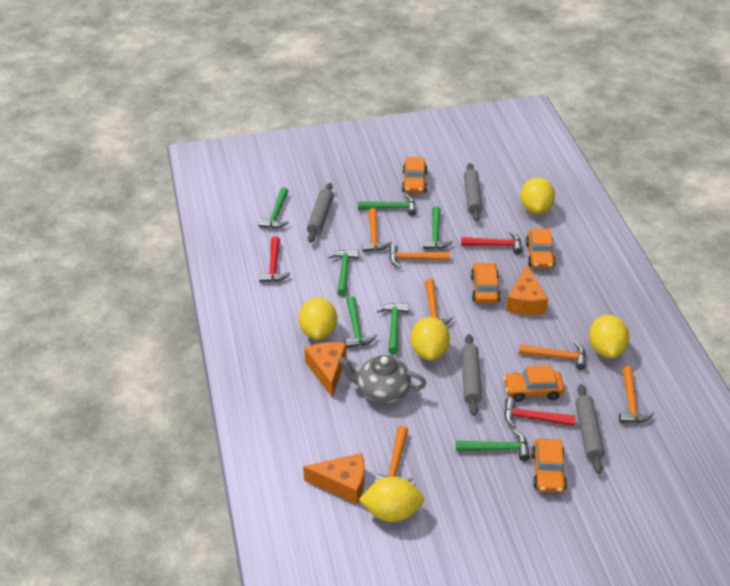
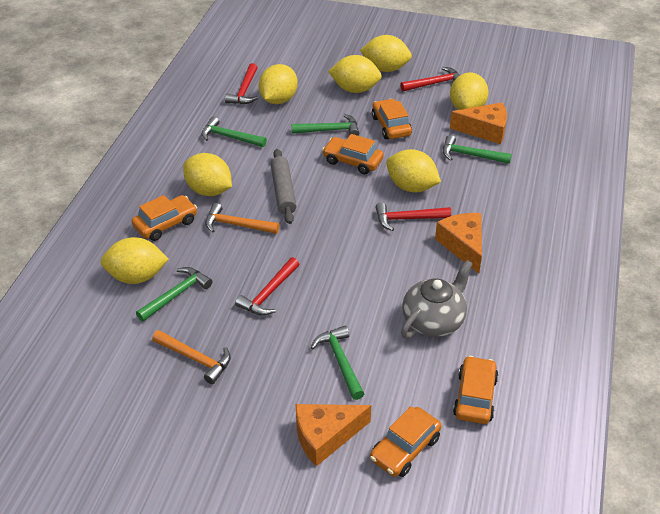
green hammer: 7 -> 5
grey rolling pin: 4 -> 1
orange hammer: 6 -> 2
red hammer: 3 -> 4
yellow lemon: 5 -> 7

